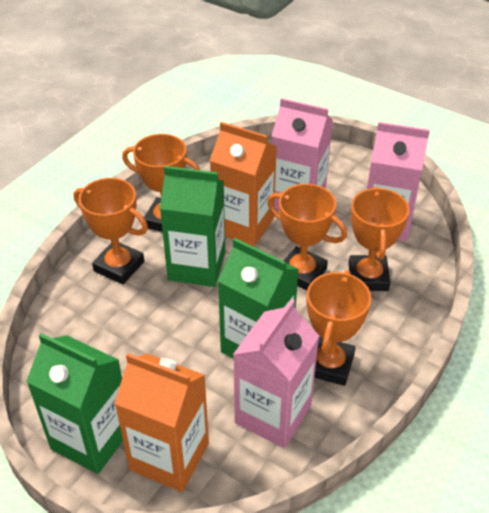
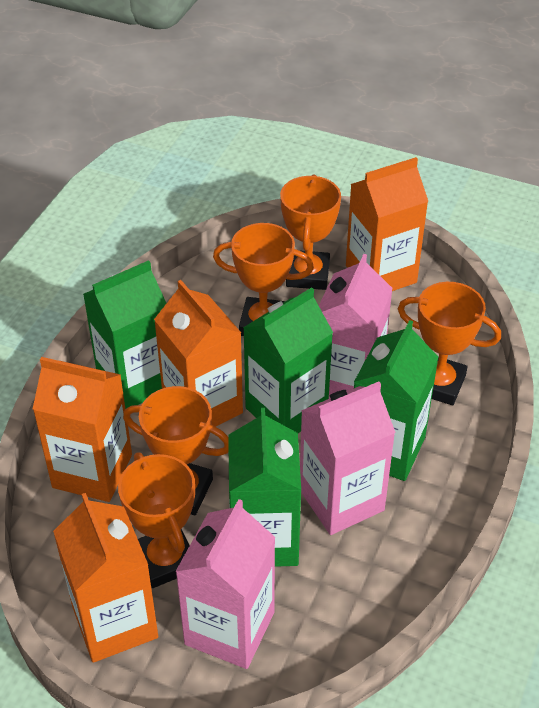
green carton: 3 -> 4
orange carton: 2 -> 4

